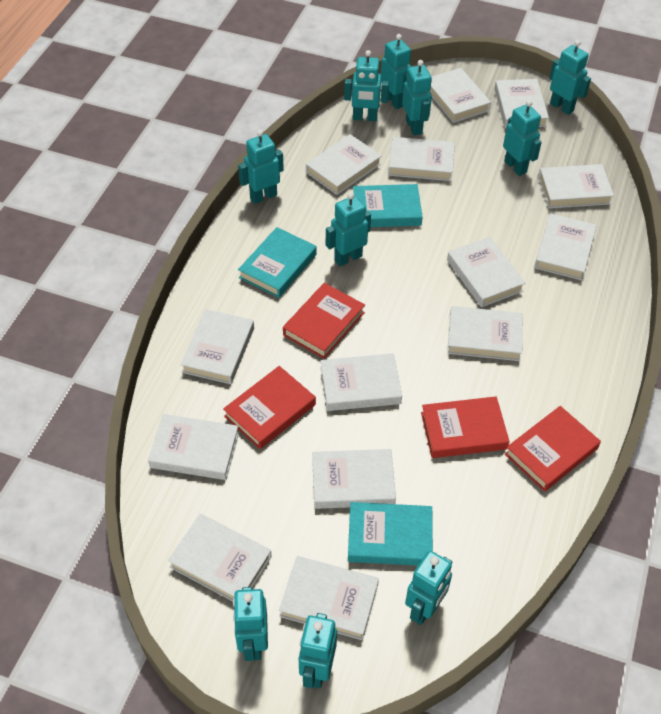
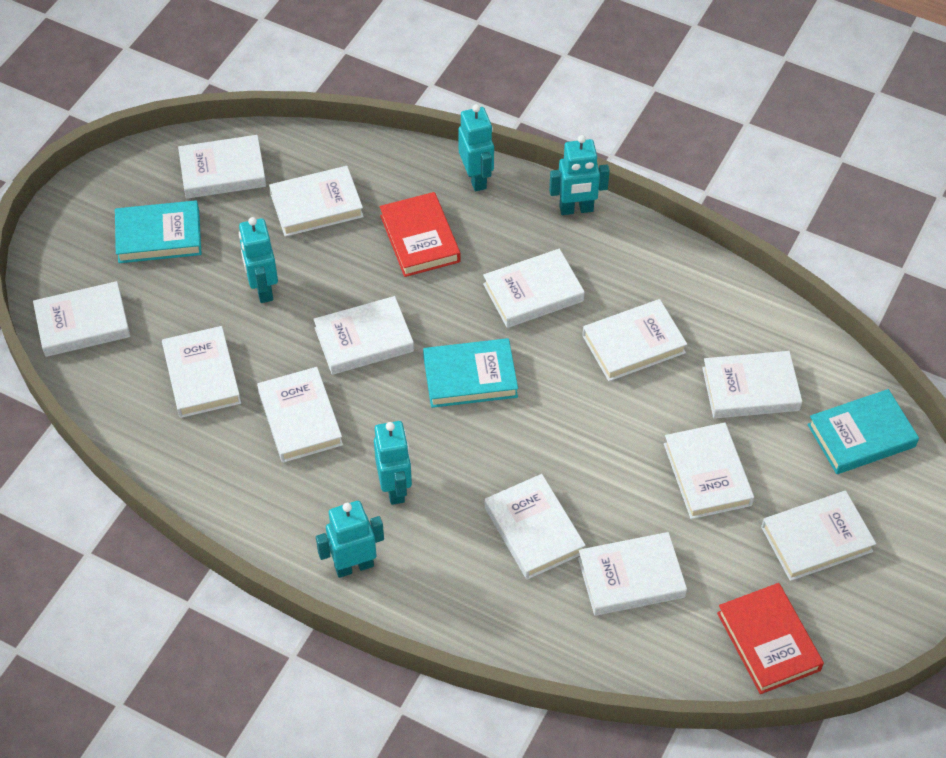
red book: 4 -> 2
turquoise robot: 10 -> 5
white book: 14 -> 13

